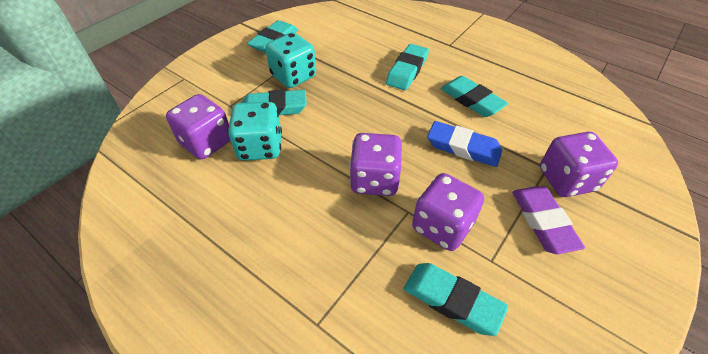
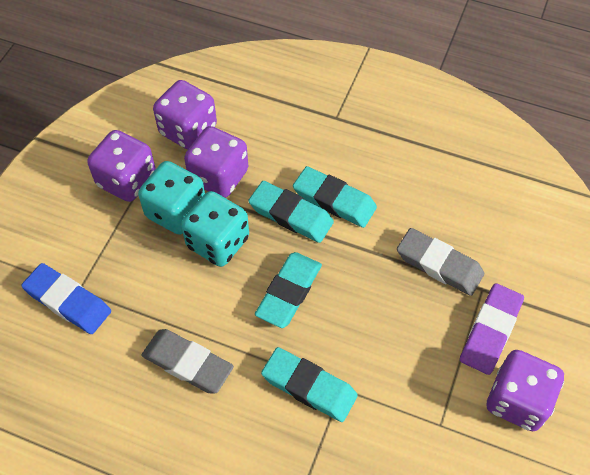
grey eraser: 0 -> 2
turquoise eraser: 5 -> 4

